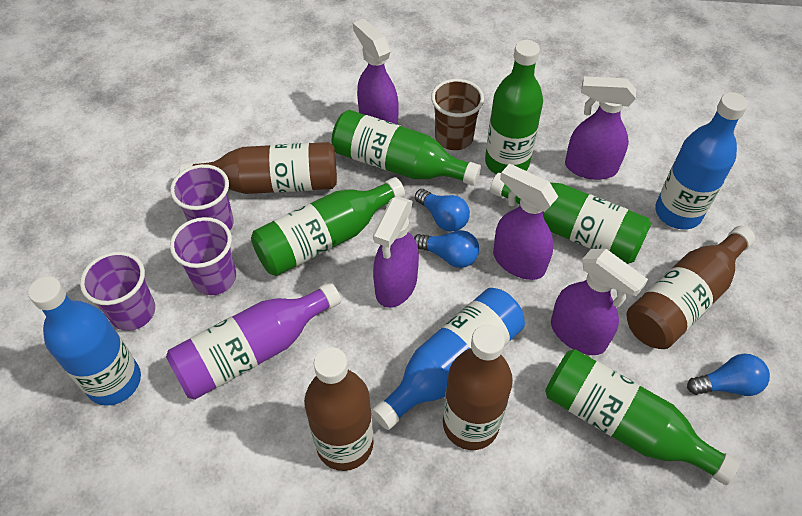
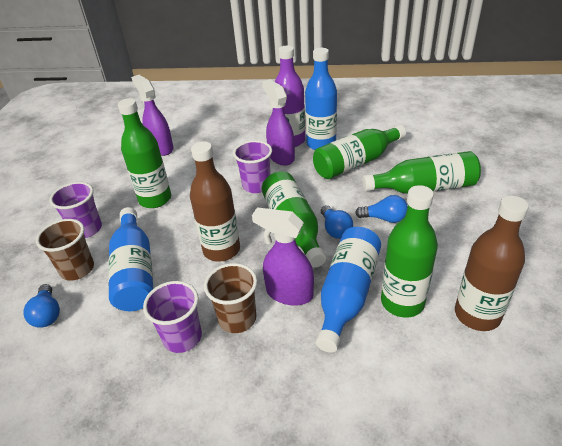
brown bottle: 4 -> 2
brown cup: 1 -> 2
purple spray bottle: 5 -> 3

